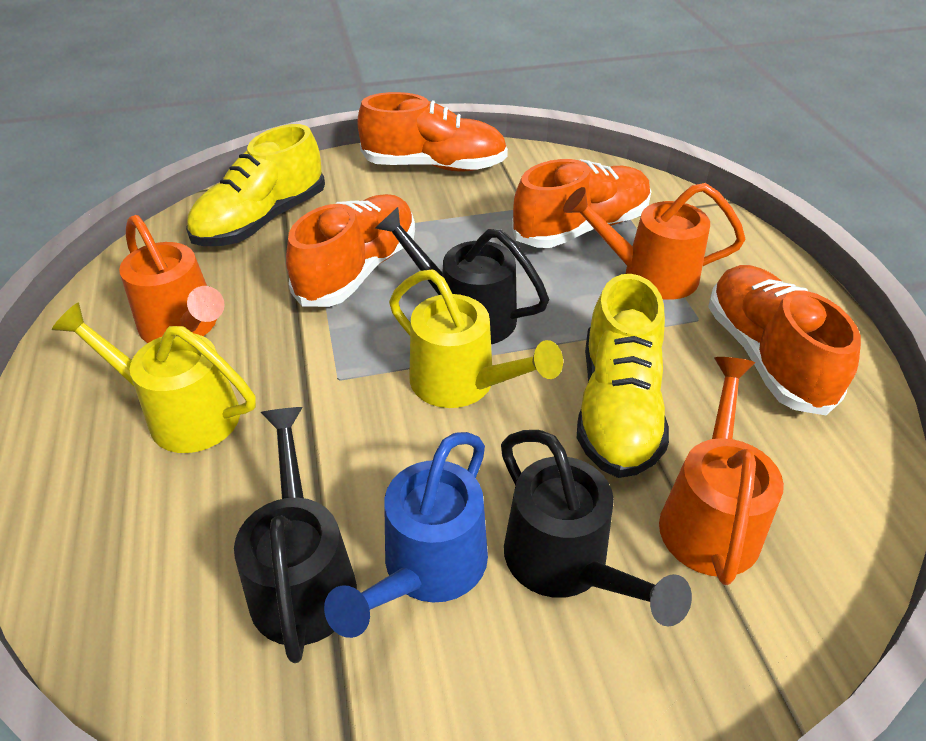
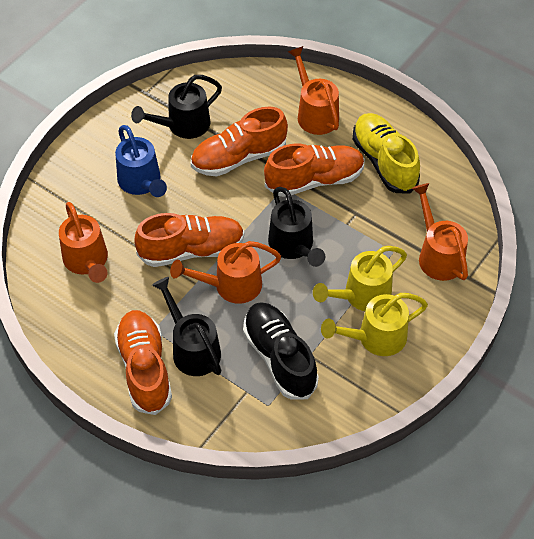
black shoe: 0 -> 1
orange watering can: 3 -> 4
yellow shoe: 2 -> 1

